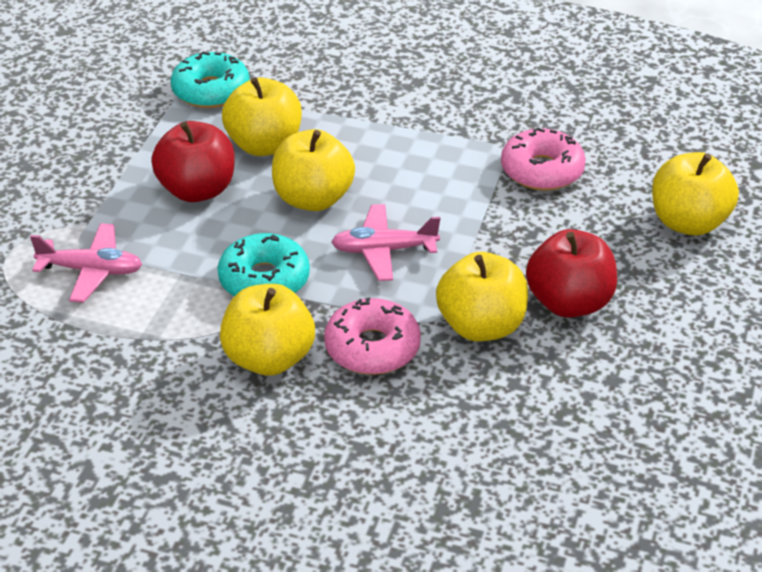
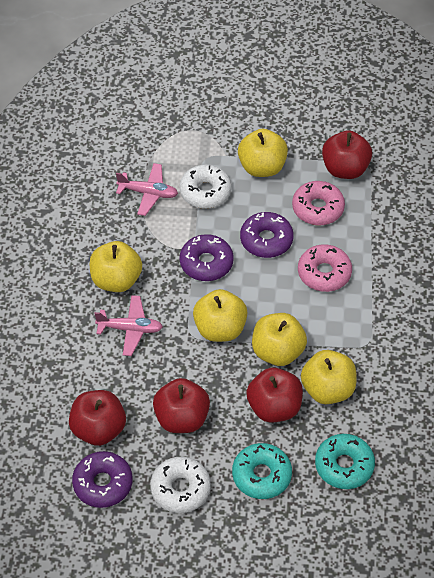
purple donut: 0 -> 3
red apple: 2 -> 4
white donut: 0 -> 2

